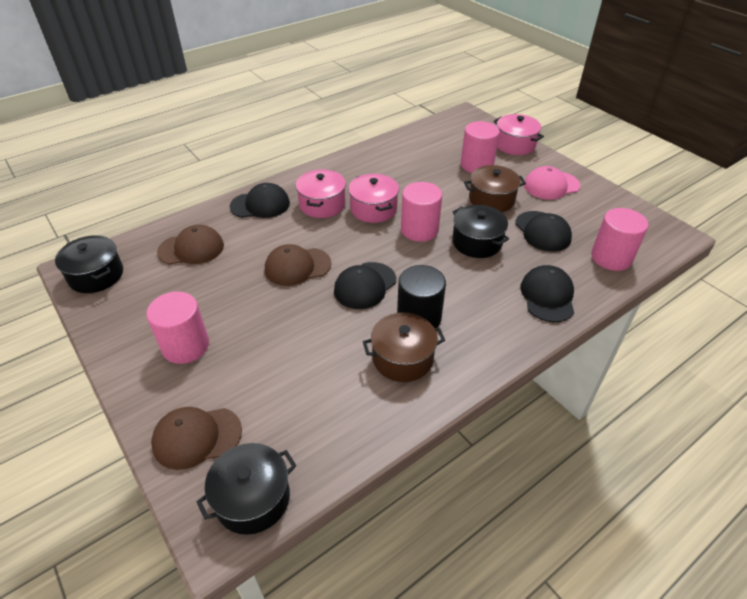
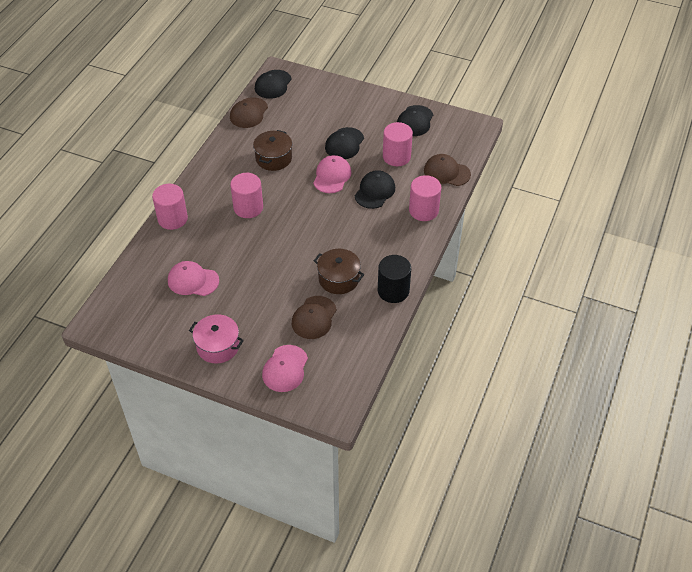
black pot: 3 -> 0
pink cap: 1 -> 3
pink pot: 3 -> 1

